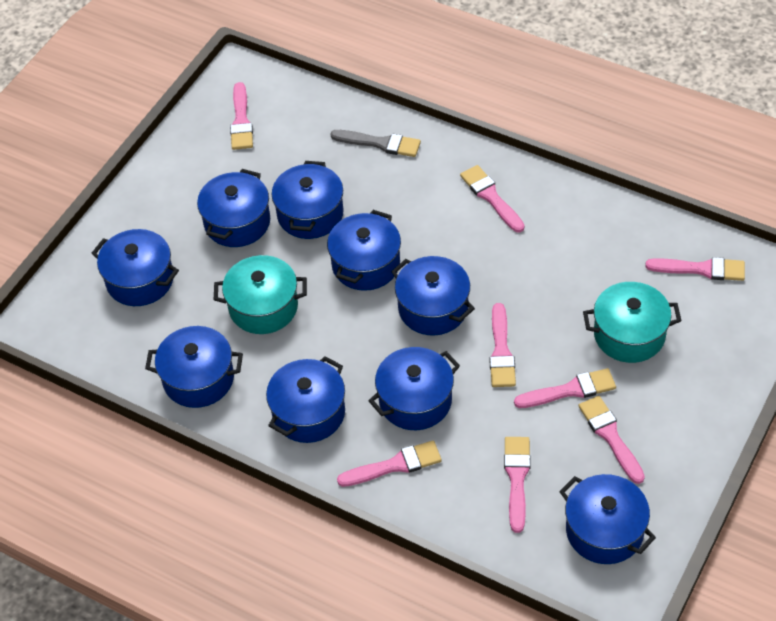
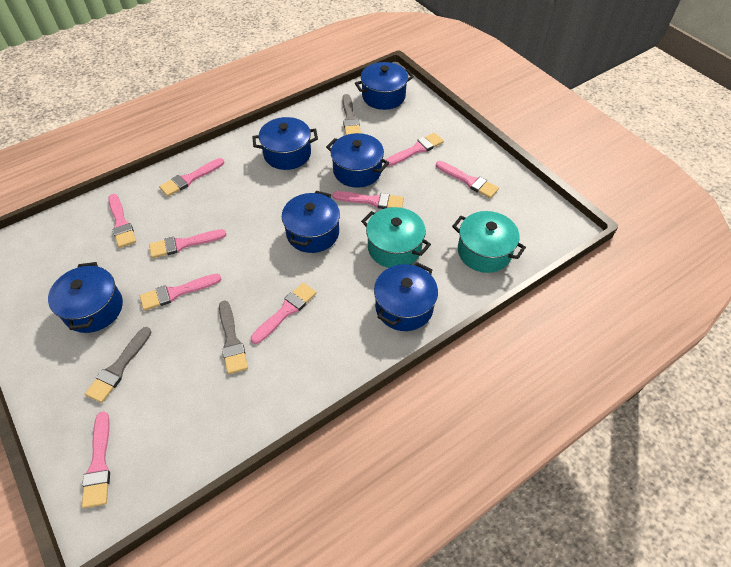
blue pot: 9 -> 6
grey brush: 1 -> 3
pink brush: 8 -> 9

